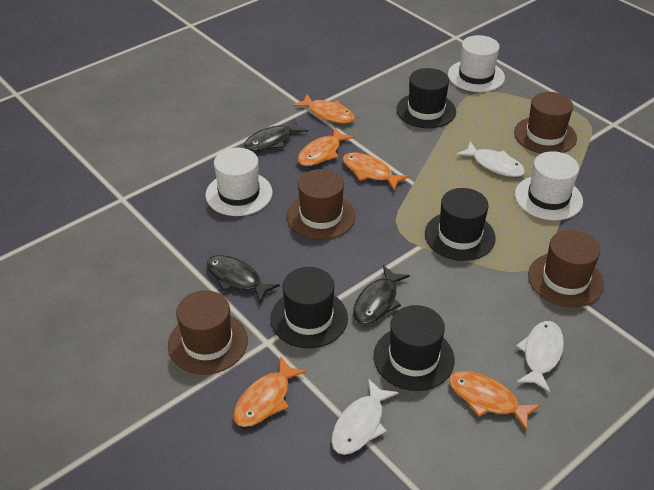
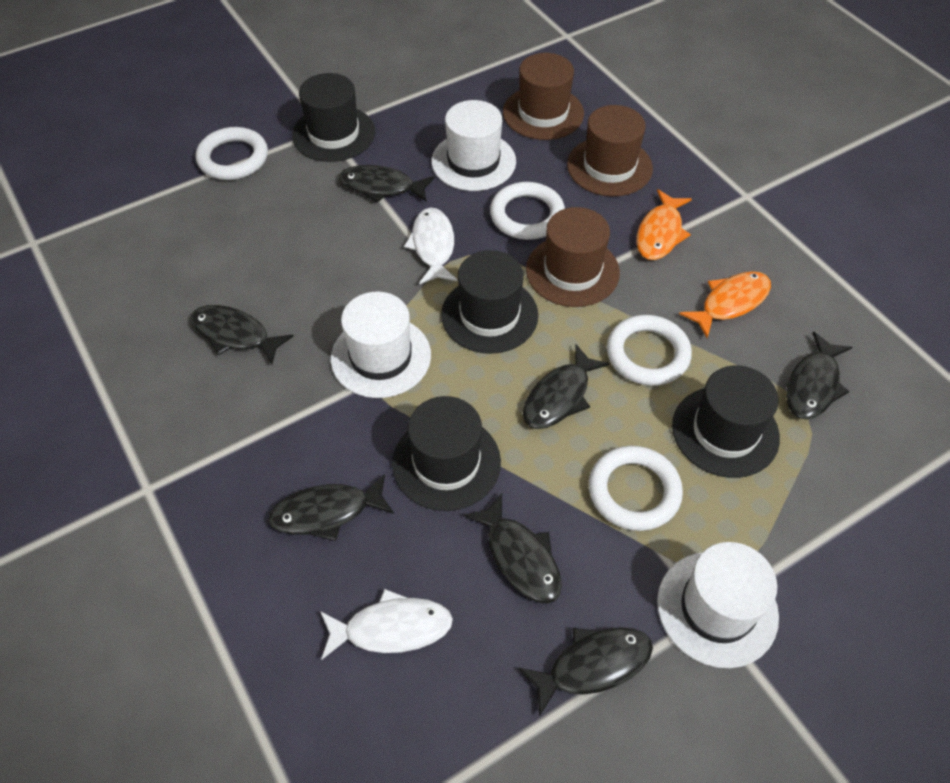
black fish: 3 -> 7
brown hat: 4 -> 3
orange fish: 5 -> 2
white fish: 3 -> 2
white ring: 0 -> 4

